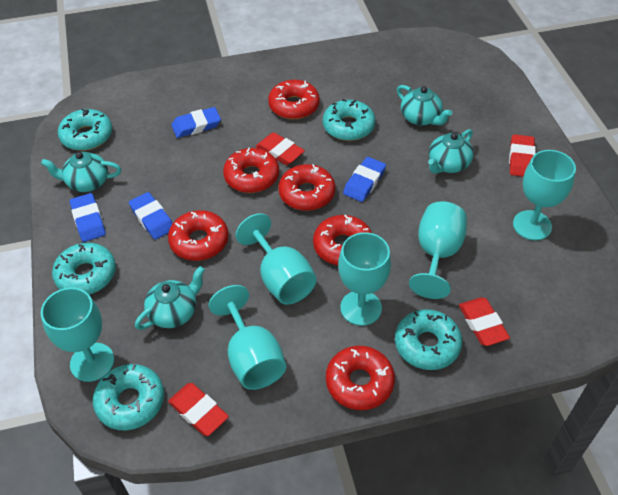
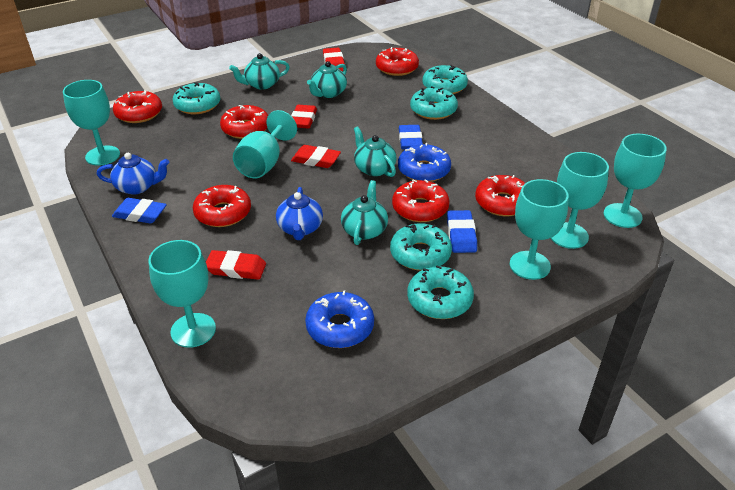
blue donut: 0 -> 2
blue eraser: 4 -> 3
blue teapot: 0 -> 2

